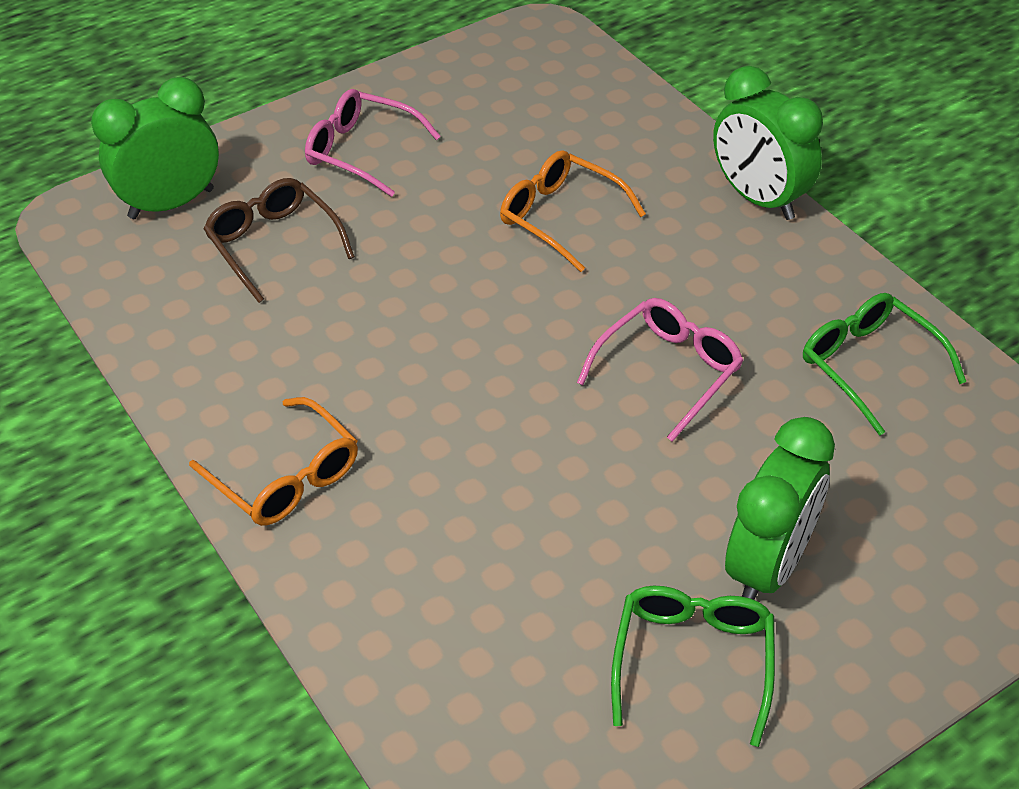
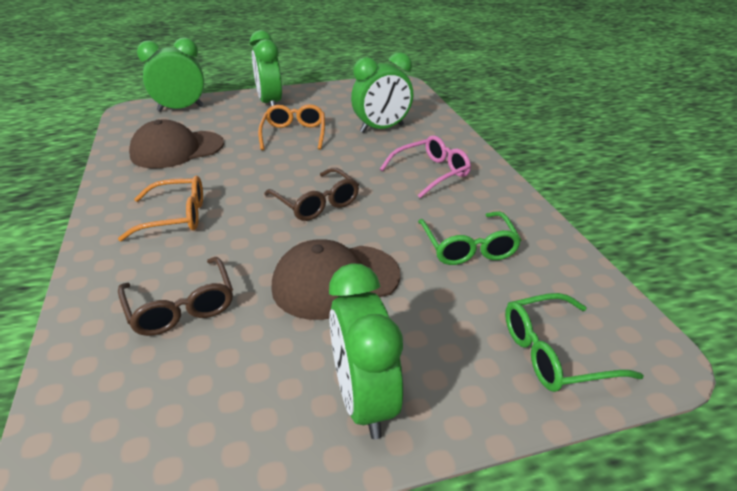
brown cap: 0 -> 2
brown glasses: 1 -> 2
green clock: 3 -> 4
pink glasses: 2 -> 1

